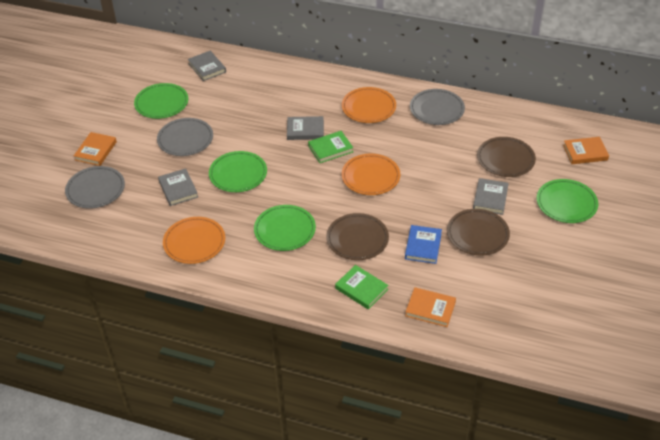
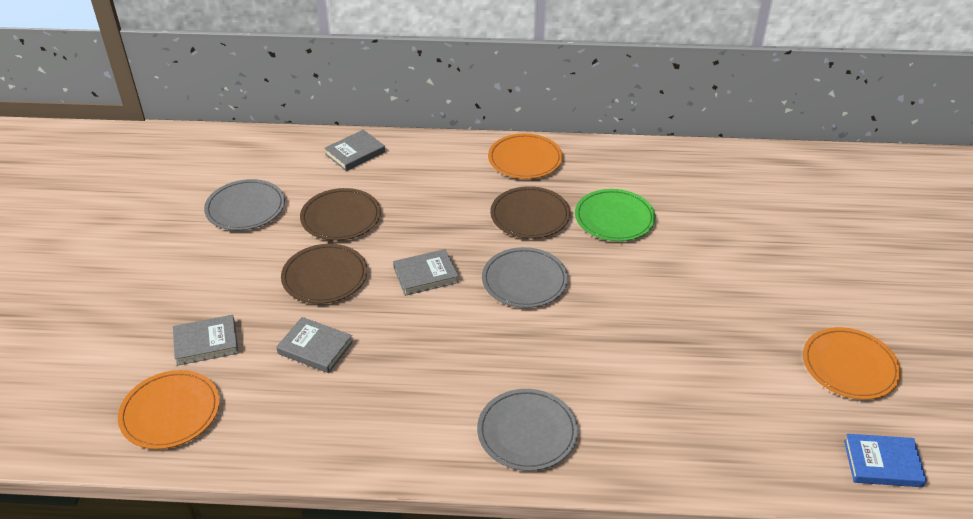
green book: 2 -> 0
green plate: 4 -> 1
orange book: 3 -> 0

